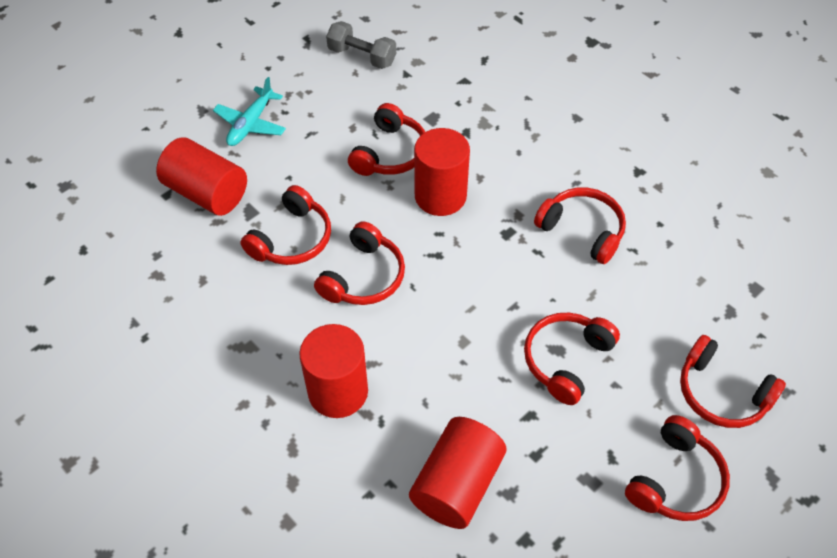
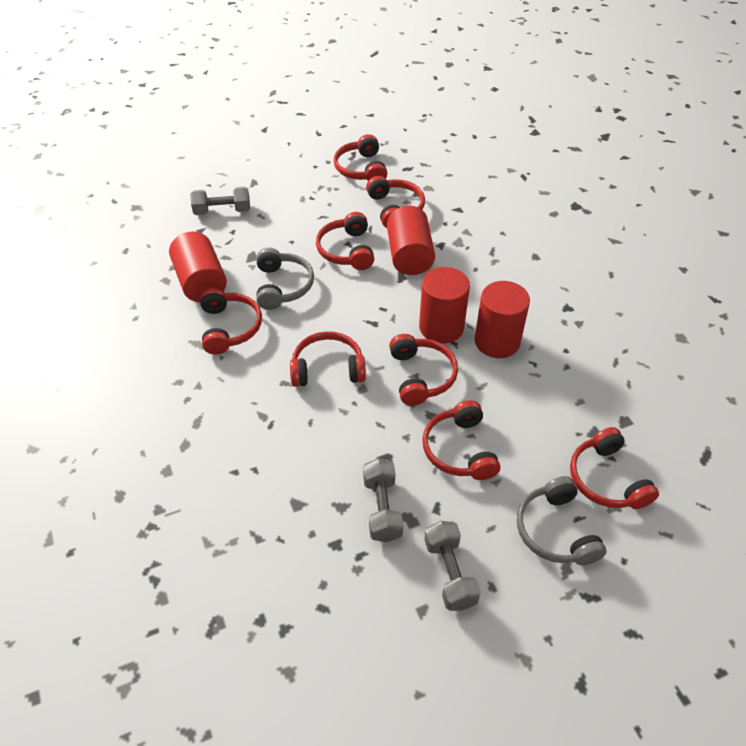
grey dumbbell: 1 -> 3
grey headphones: 0 -> 2
red headphones: 7 -> 8
turquoise plane: 1 -> 0

